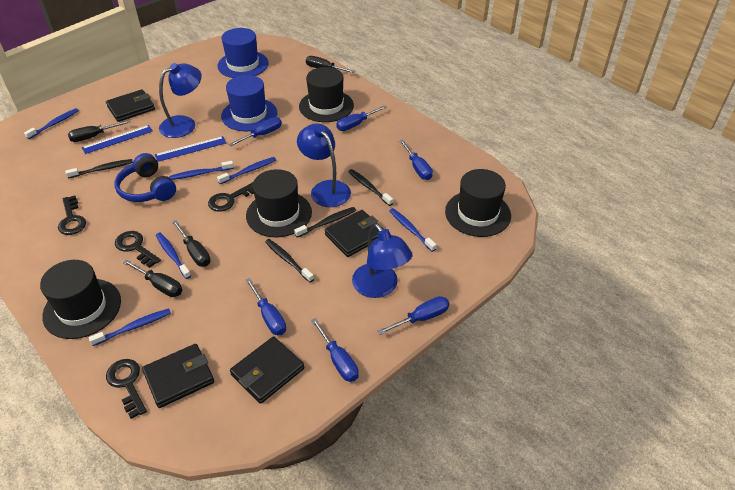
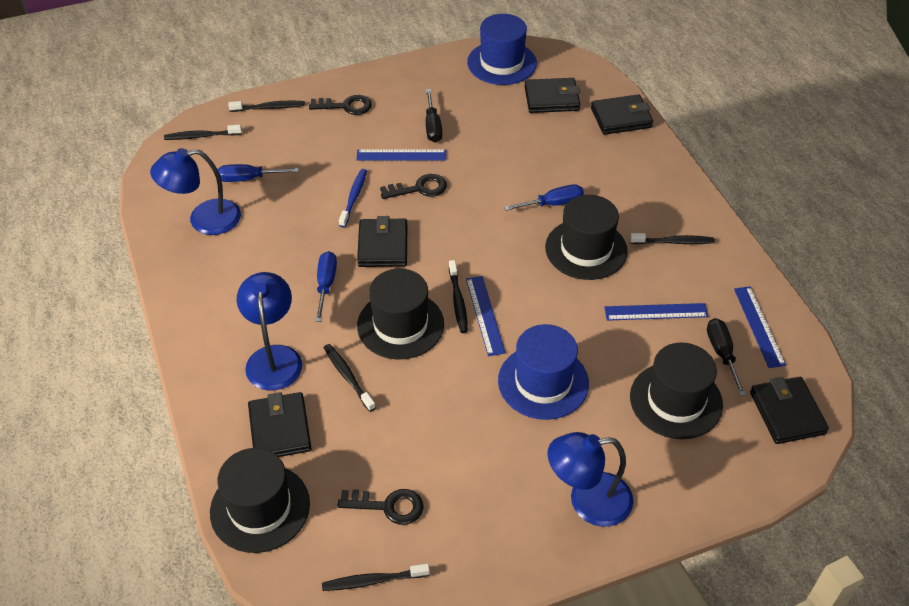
black key: 4 -> 3
black screwdriver: 4 -> 2
black toothbrush: 4 -> 6
black wallet: 4 -> 5
blue headphones: 1 -> 0
blue ruler: 2 -> 4
blue screwdriver: 6 -> 3
blue toothbrush: 6 -> 1

